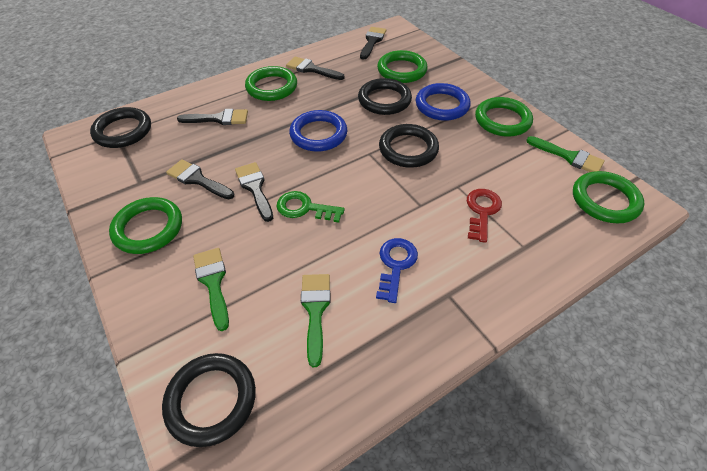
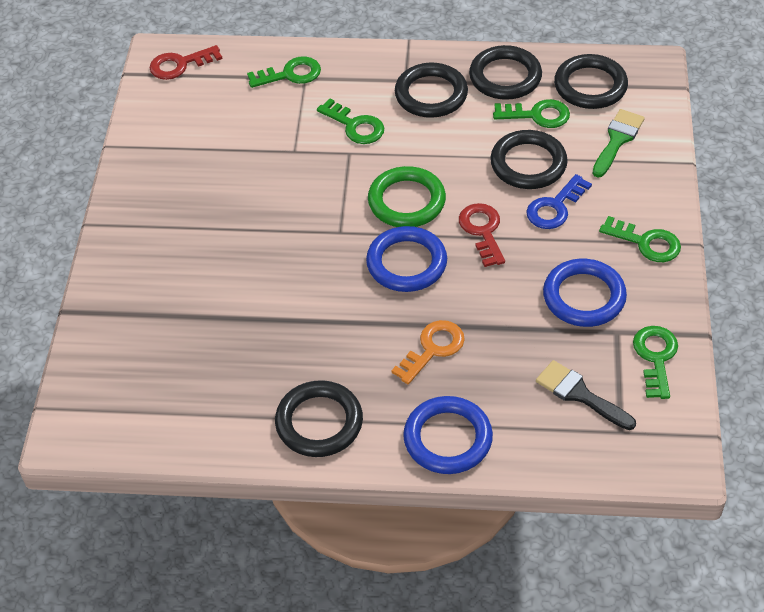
black brush: 5 -> 1
black ring: 4 -> 5
blue ring: 2 -> 3
green brush: 3 -> 1
green key: 1 -> 5
green ring: 5 -> 1
orange key: 0 -> 1
red key: 1 -> 2

